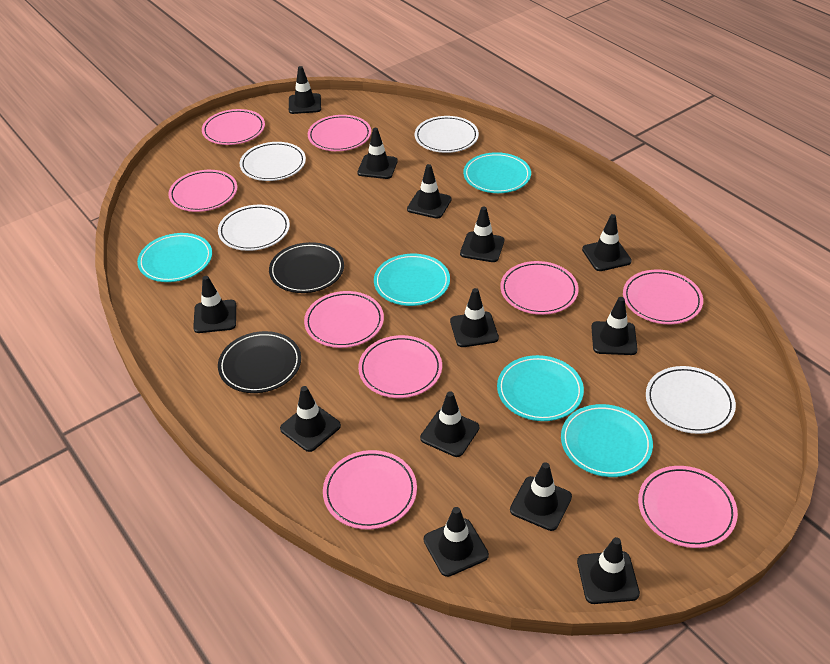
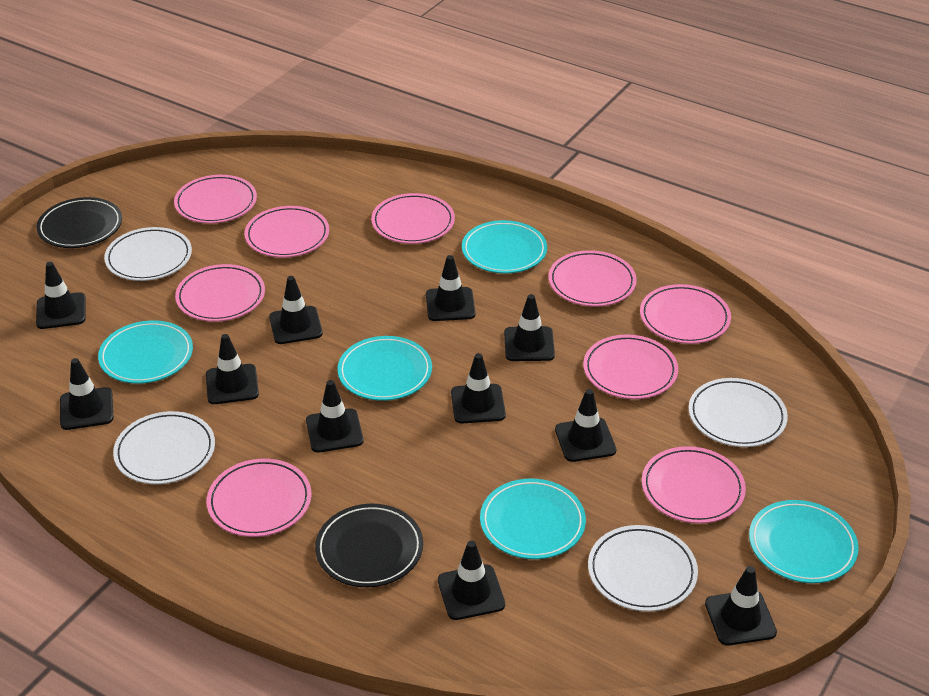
black traffic cone: 13 -> 11

